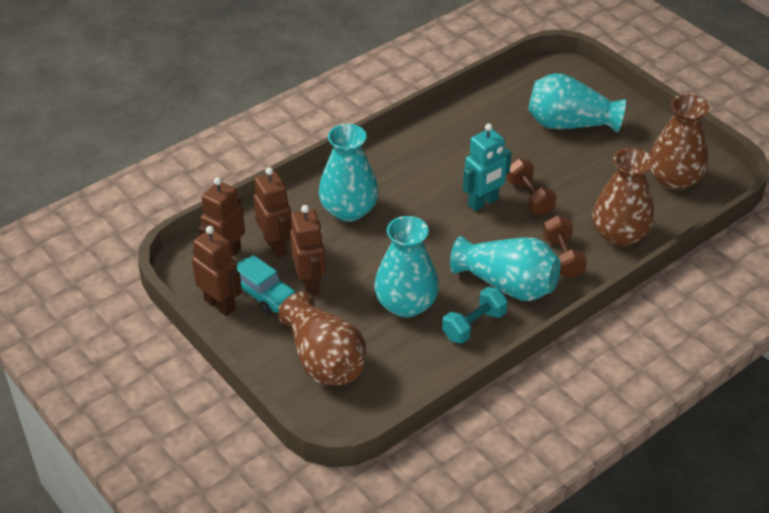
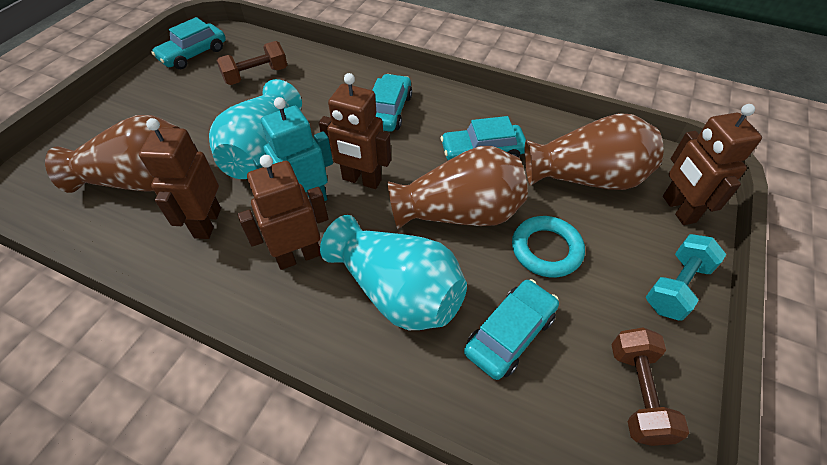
turquoise car: 1 -> 4
turquoise ring: 0 -> 1
turquoise vase: 4 -> 2

